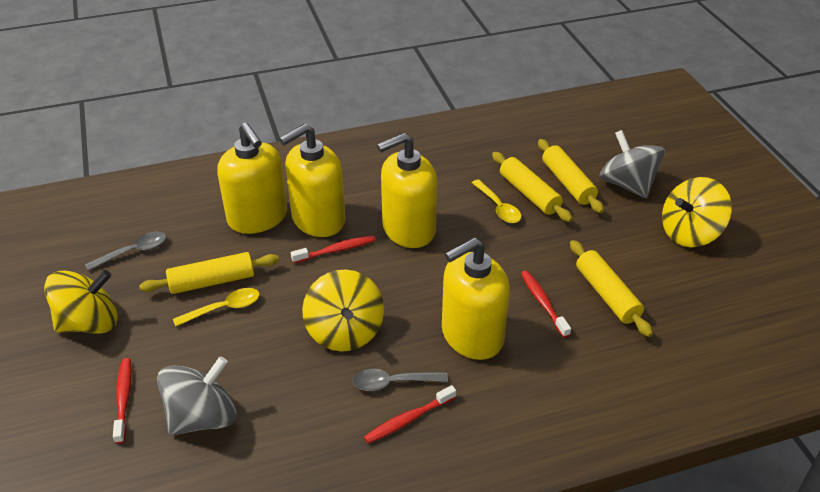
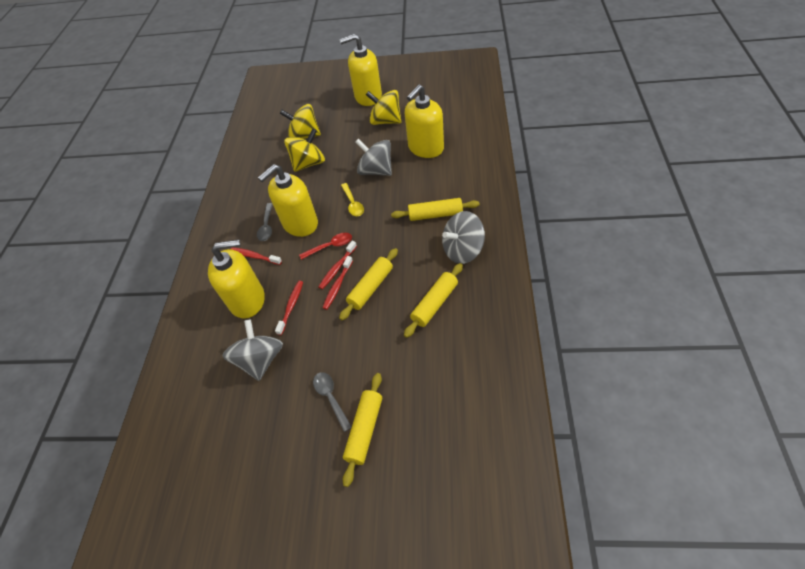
grey spinning top: 2 -> 3
red spoon: 0 -> 1
yellow spoon: 2 -> 1

